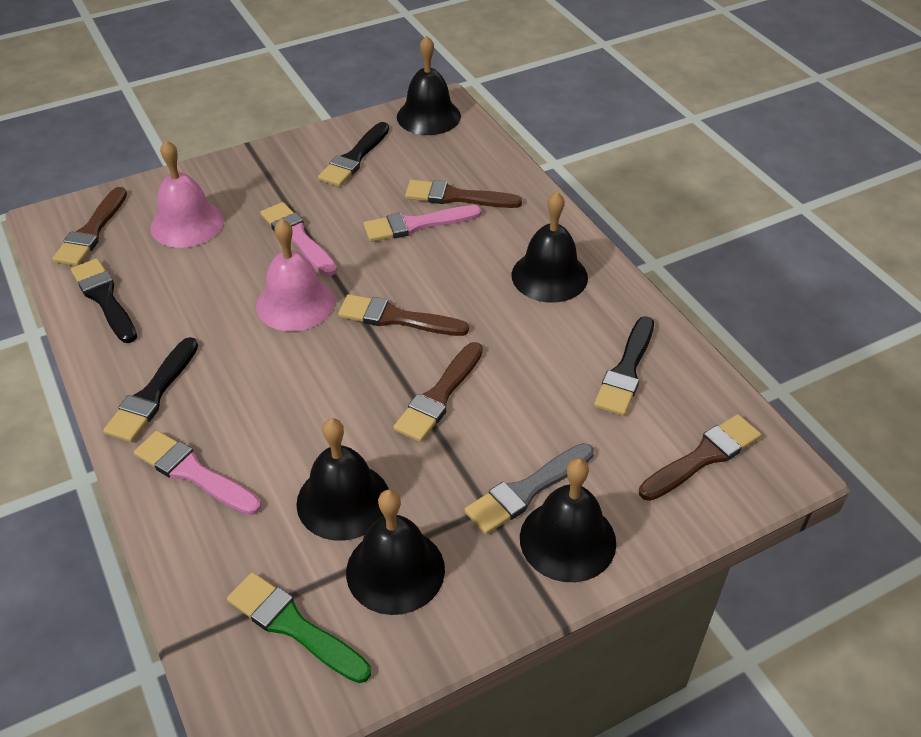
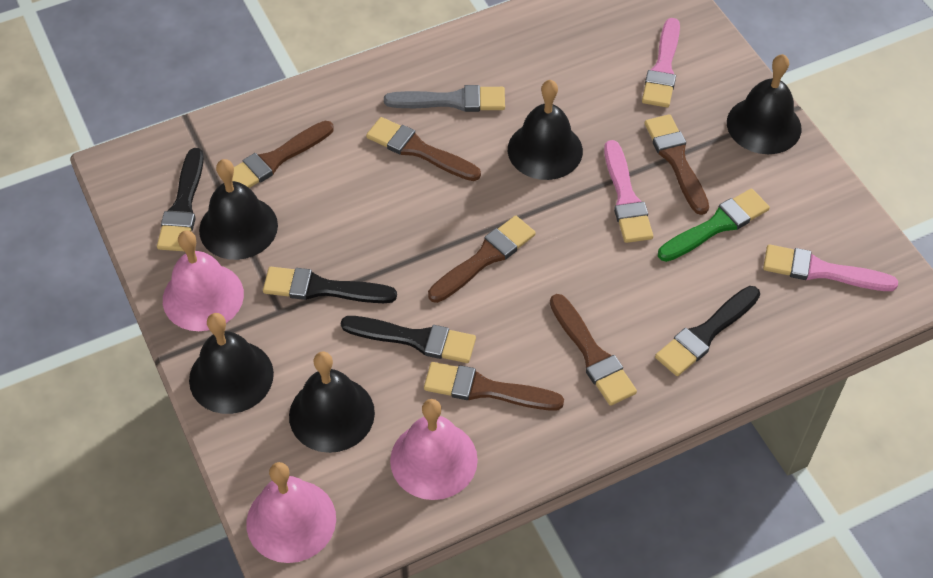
brown brush: 5 -> 6
pink bell: 2 -> 3

